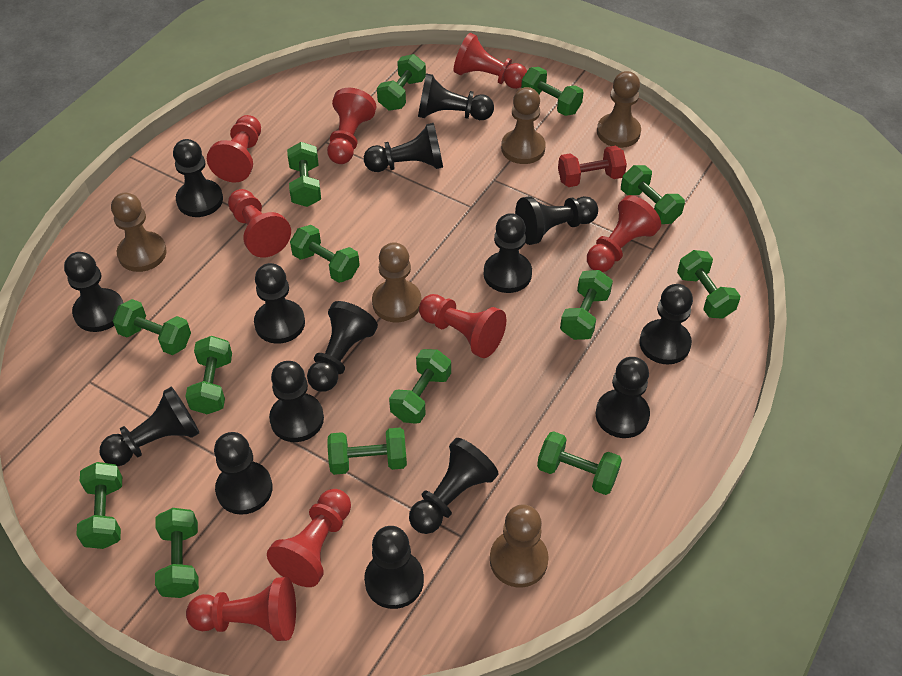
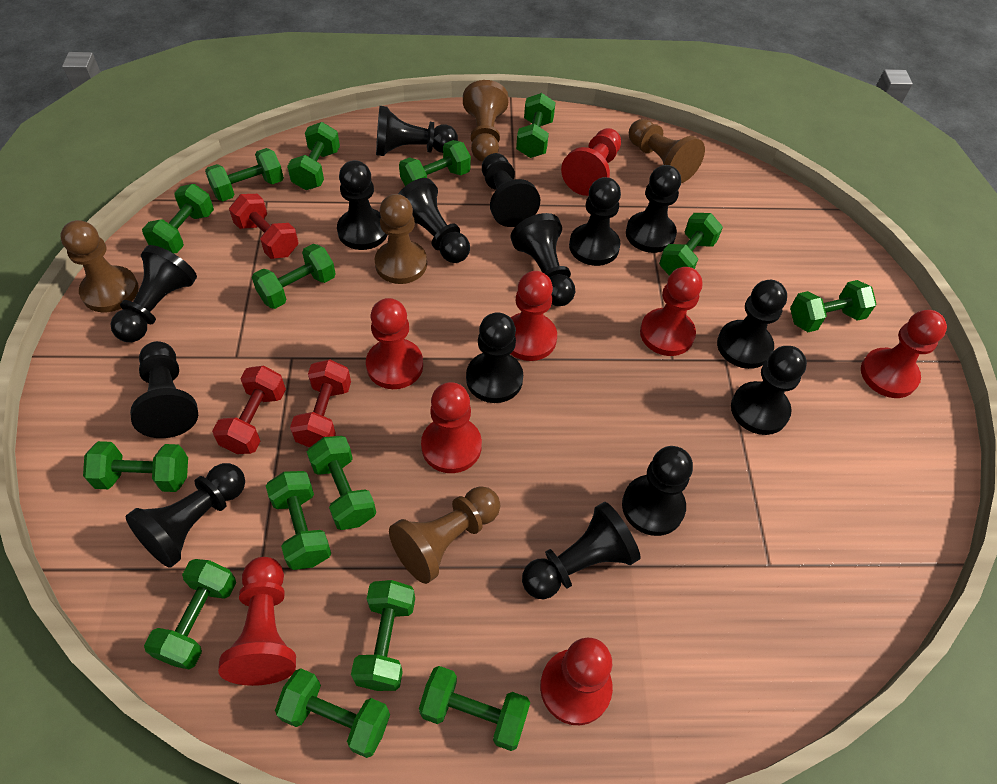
green dumbbell: 14 -> 15
red dumbbell: 1 -> 3

